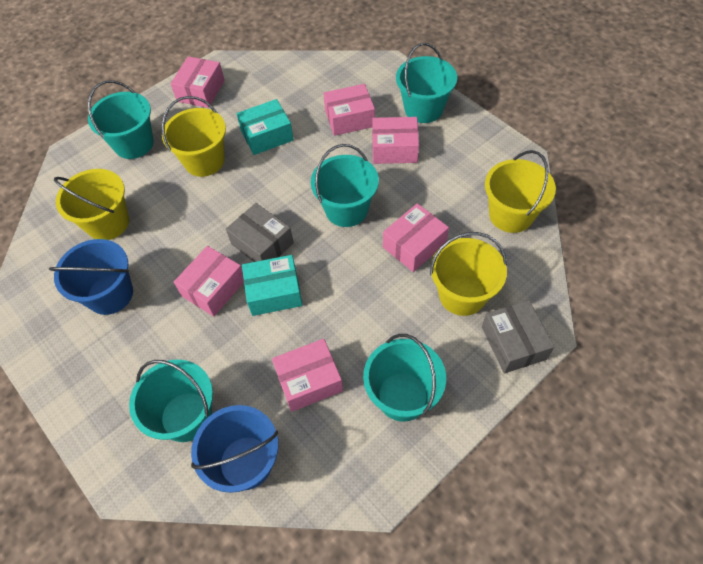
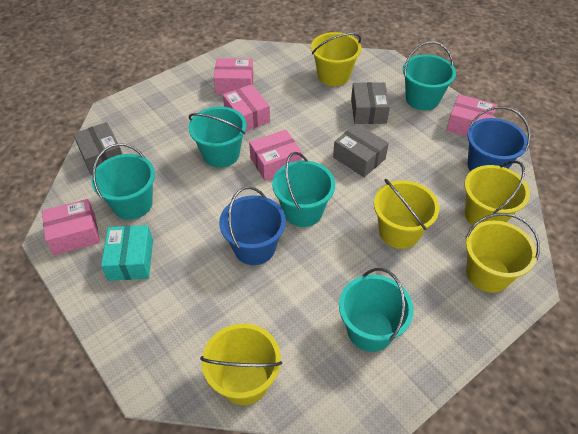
grey box: 2 -> 3
pink box: 6 -> 5
turquoise box: 2 -> 1
yellow bucket: 4 -> 5

